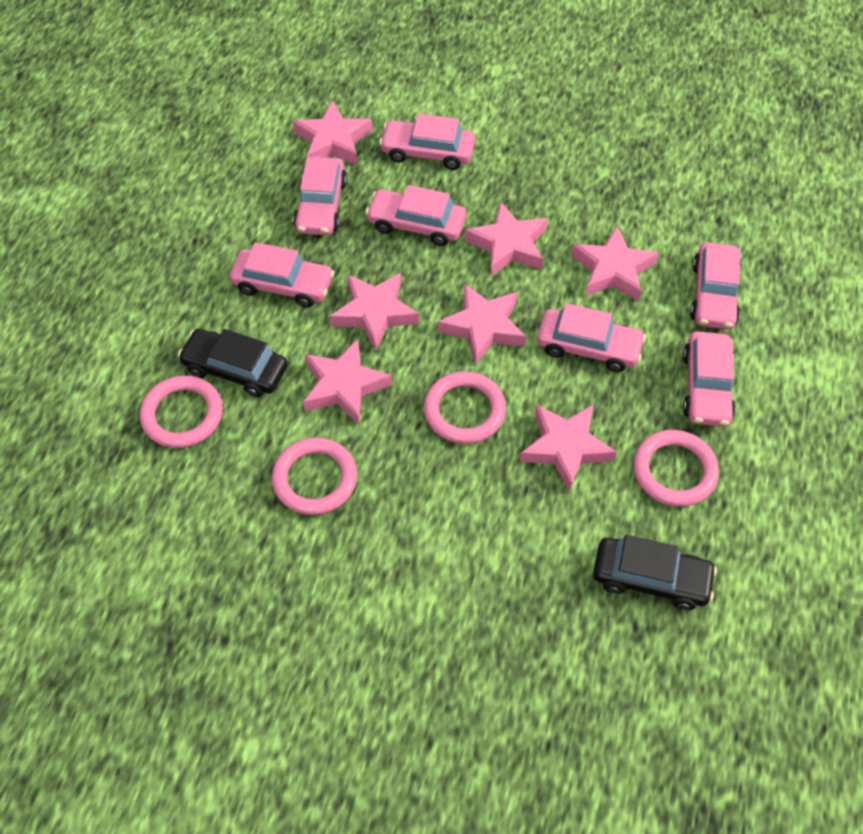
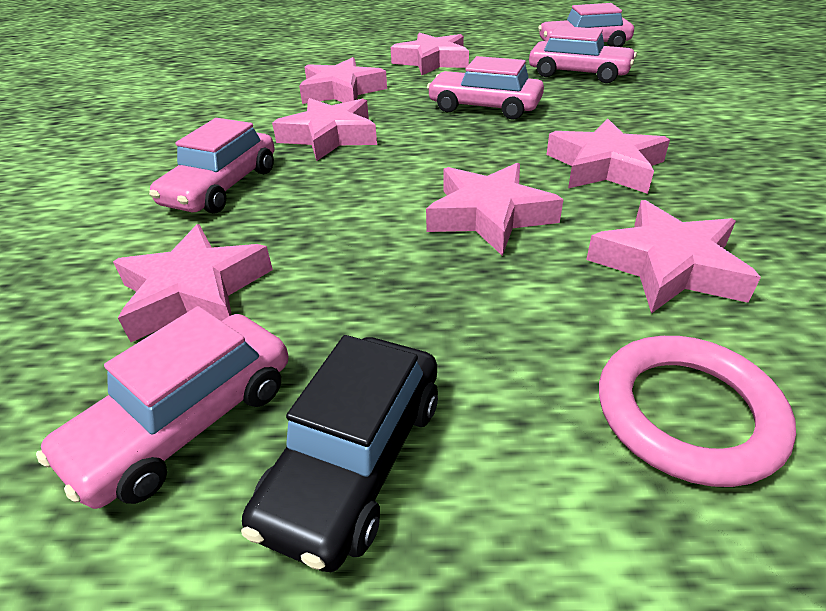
black car: 2 -> 1
pink car: 7 -> 5
pink ring: 4 -> 1

